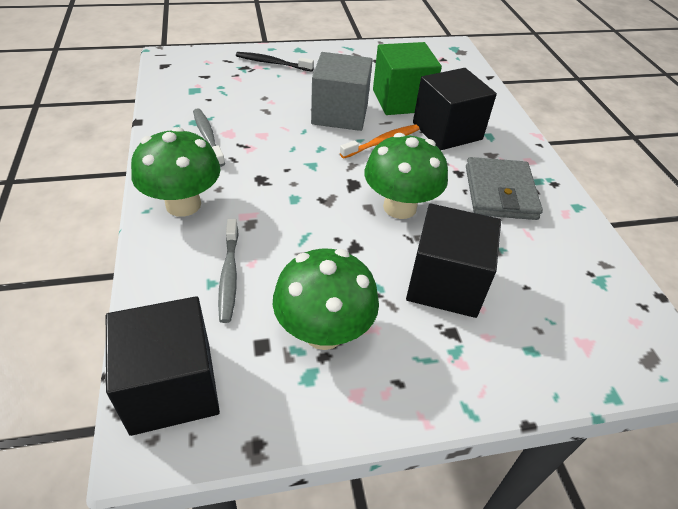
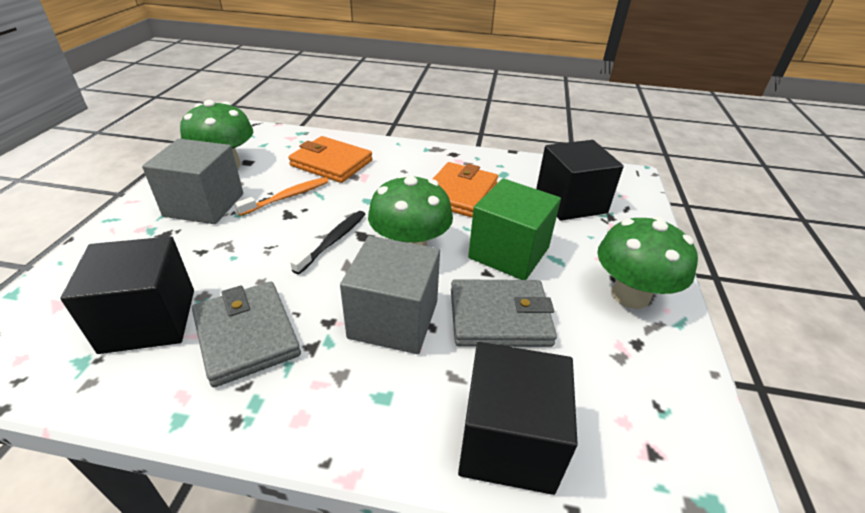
grey cube: 1 -> 2
grey toothbrush: 2 -> 0
grey wallet: 1 -> 2
orange wallet: 0 -> 2

